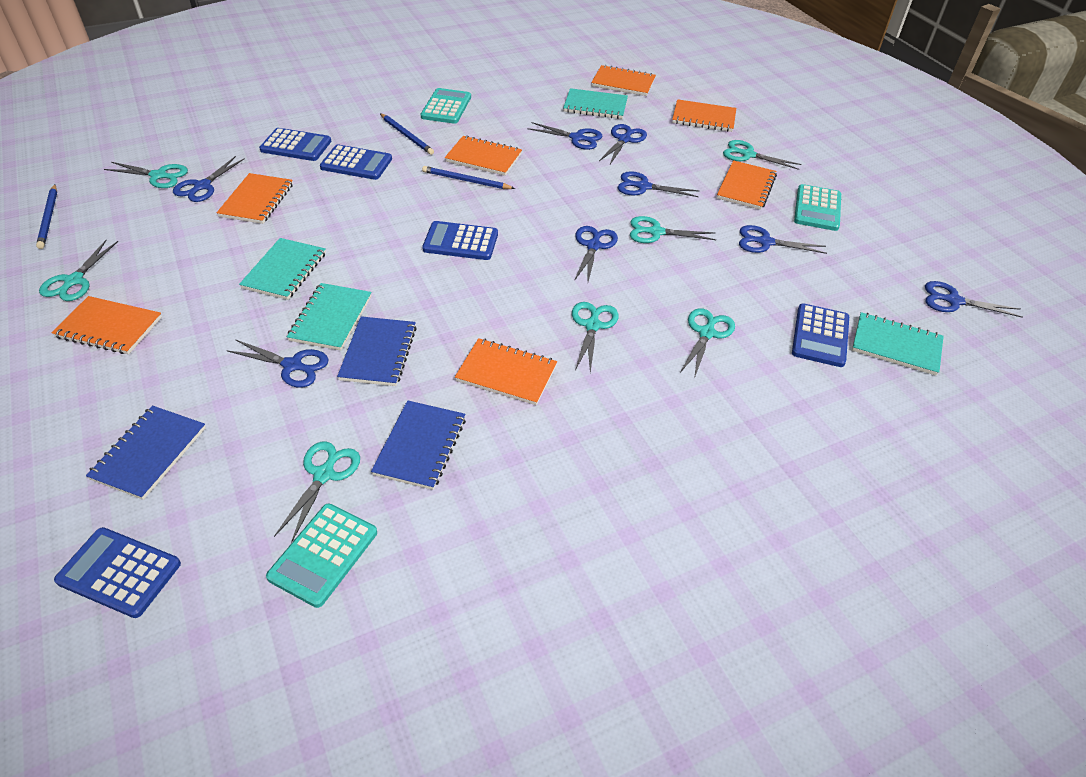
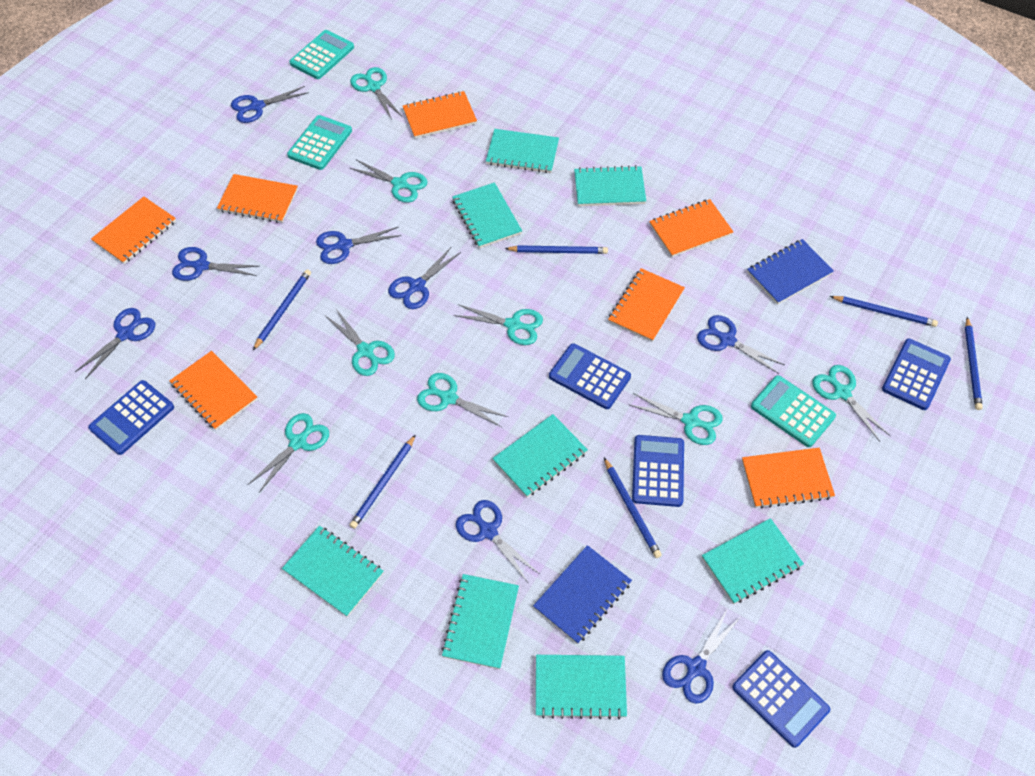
blue notebook: 3 -> 2
blue pencil: 3 -> 6
turquoise notebook: 4 -> 8
turquoise scissors: 7 -> 8

